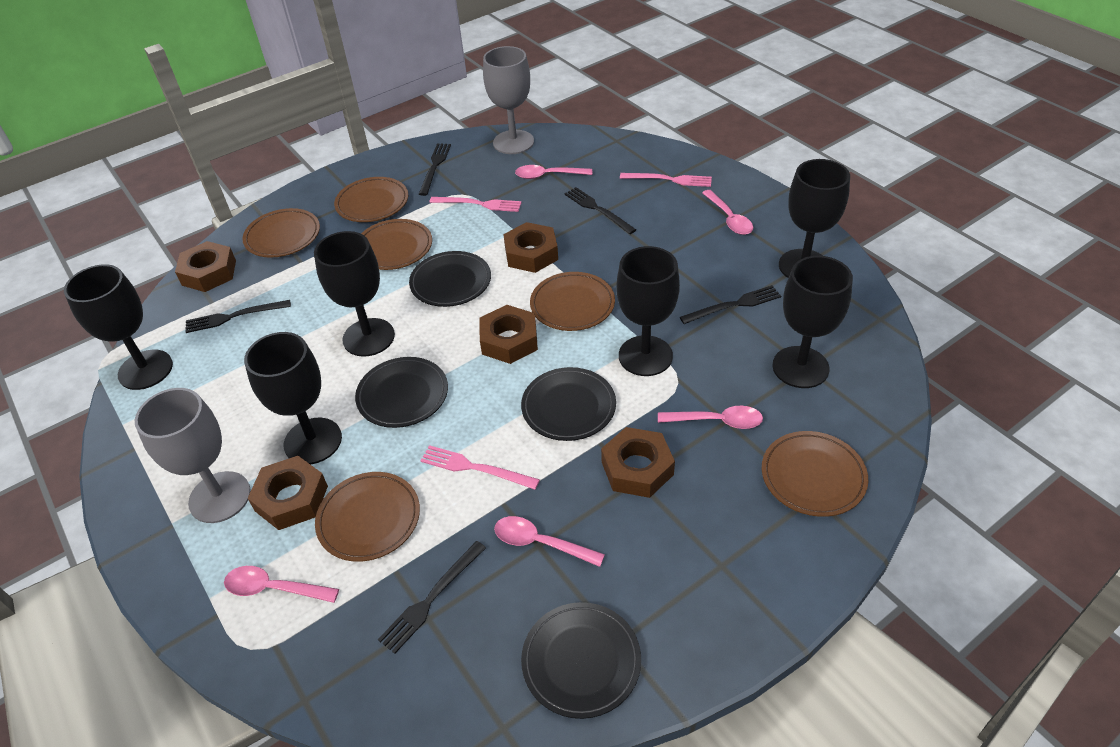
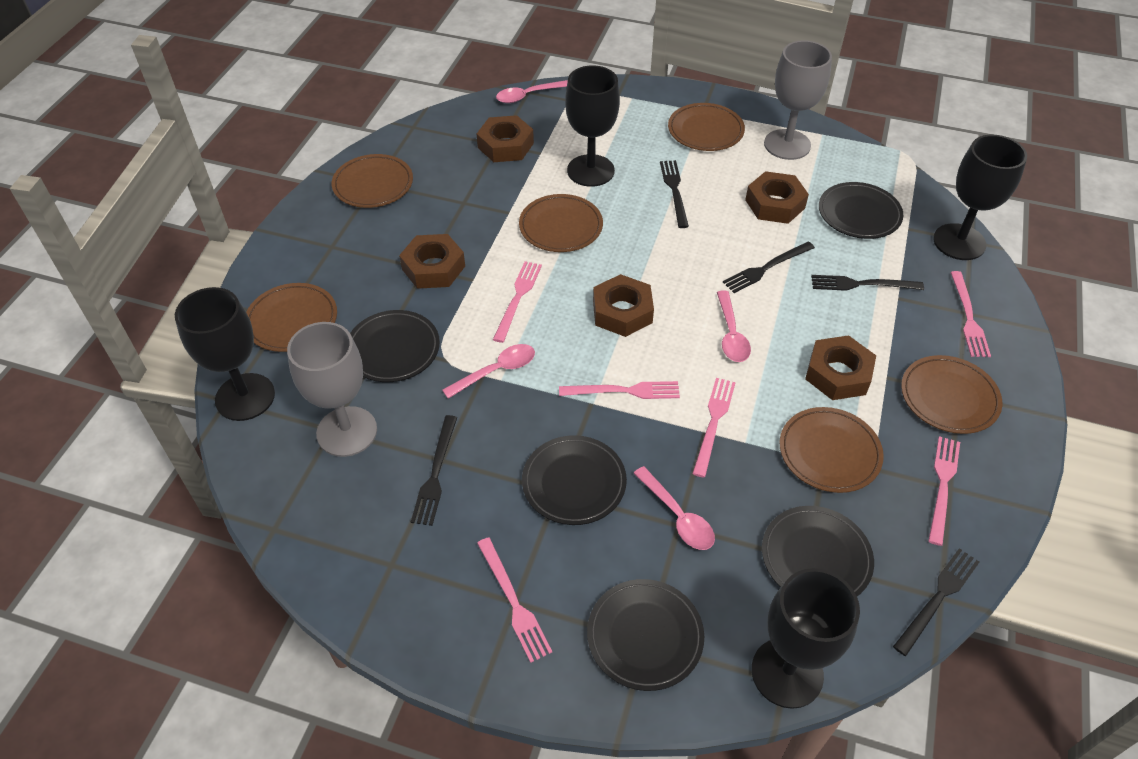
black goblet: 6 -> 4
black plate: 4 -> 5
pink fork: 3 -> 6
pink spoon: 5 -> 4

